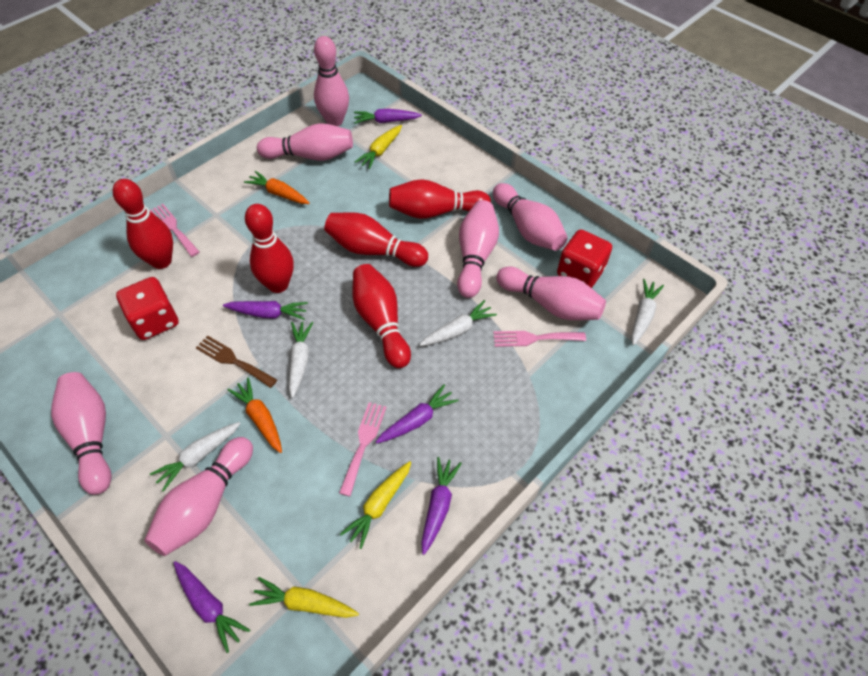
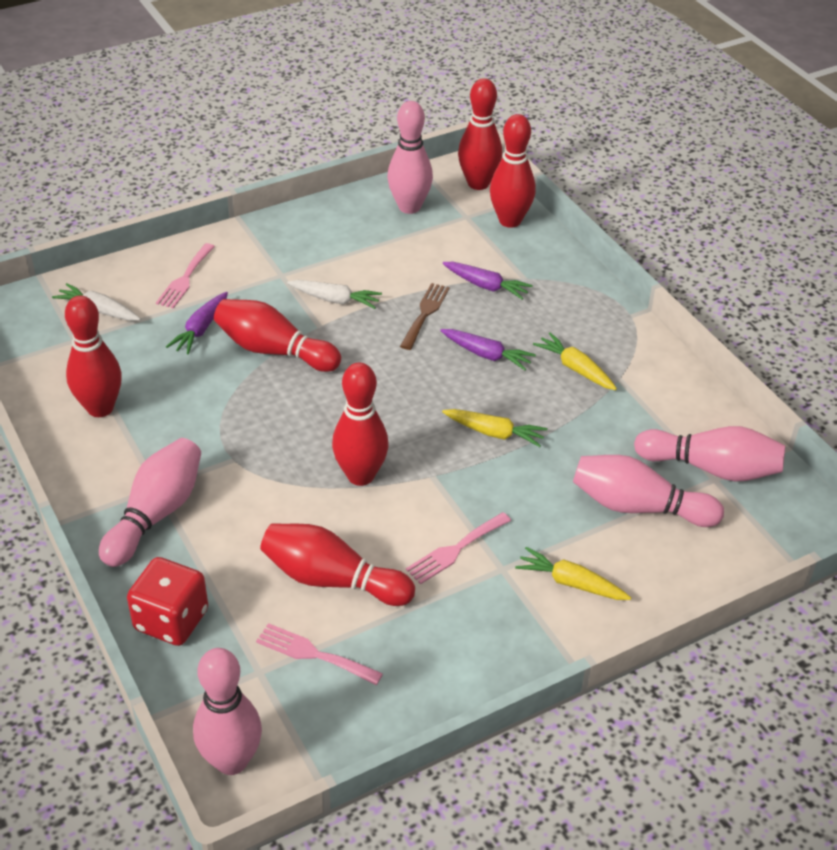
orange carrot: 2 -> 0
pink bowling pin: 7 -> 5
purple carrot: 5 -> 3
red bowling pin: 5 -> 6
red dice: 2 -> 1
white carrot: 4 -> 2

